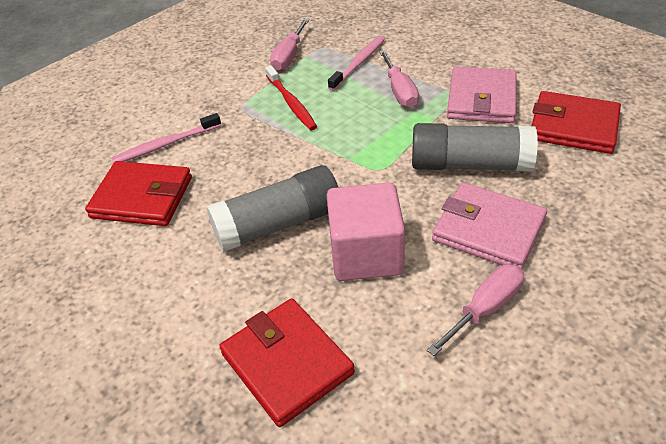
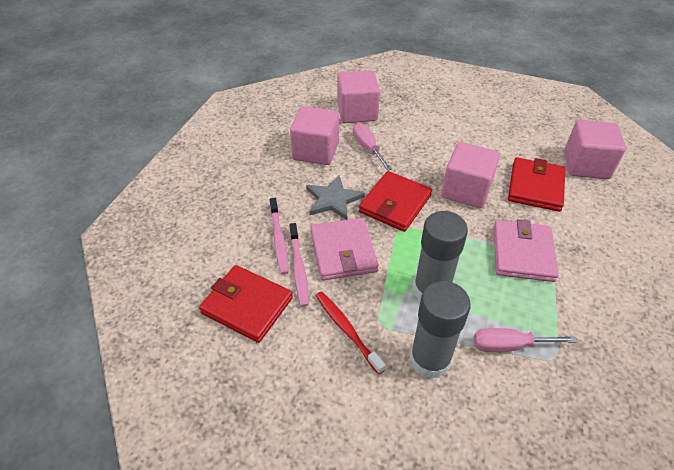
grey star: 0 -> 1
pink cube: 1 -> 4
pink screwdriver: 3 -> 2

